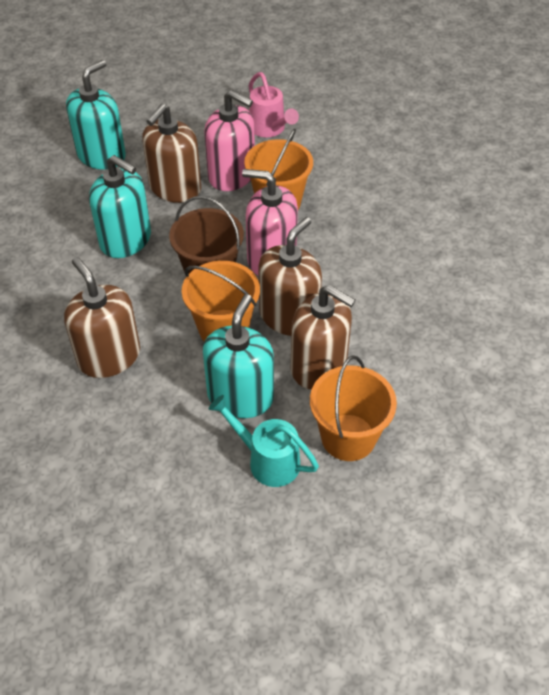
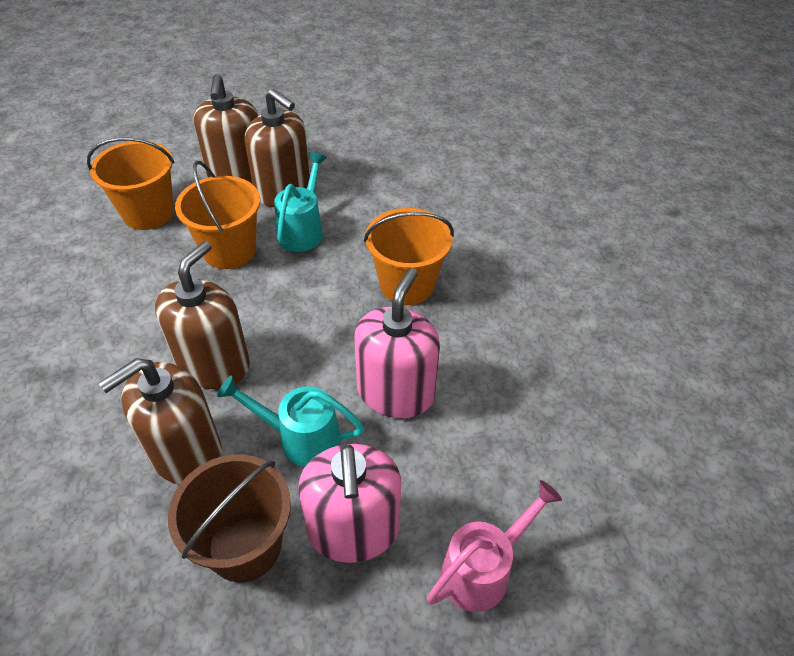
turquoise soap dispenser: 3 -> 0
turquoise watering can: 1 -> 2

